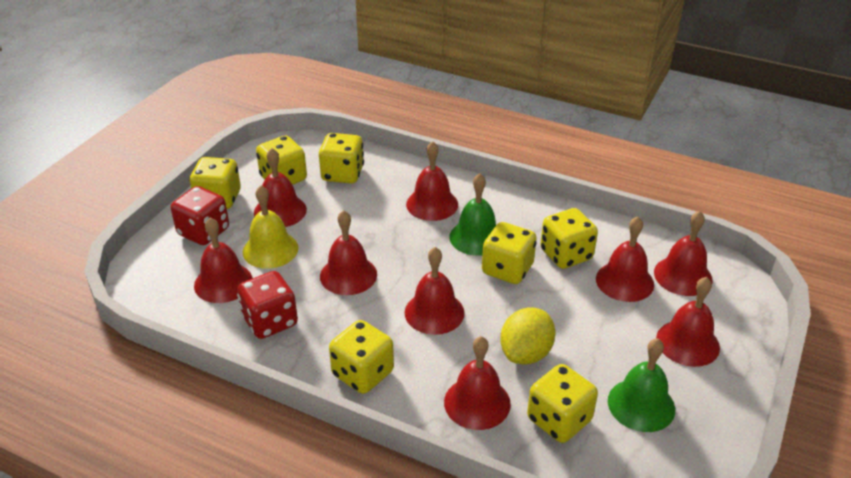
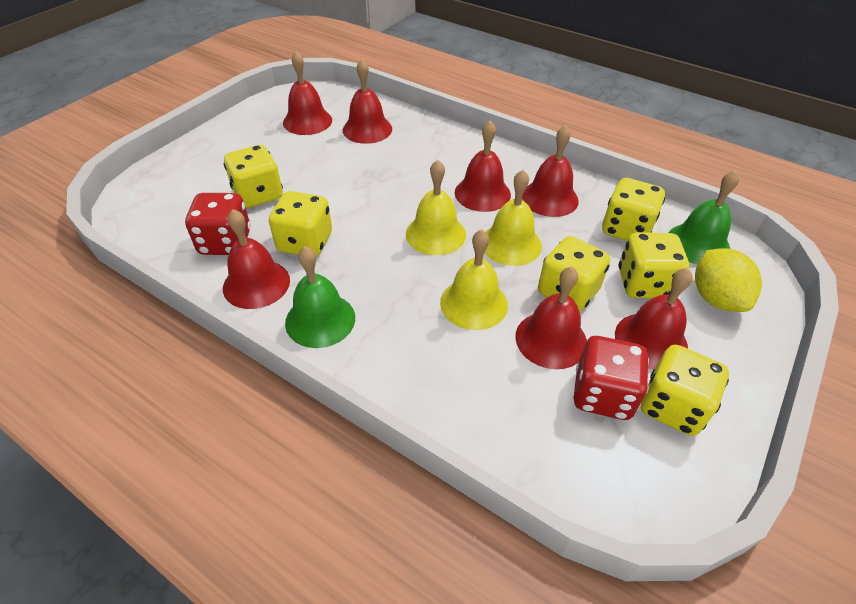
red bell: 9 -> 7
yellow bell: 1 -> 3
yellow dice: 7 -> 6

